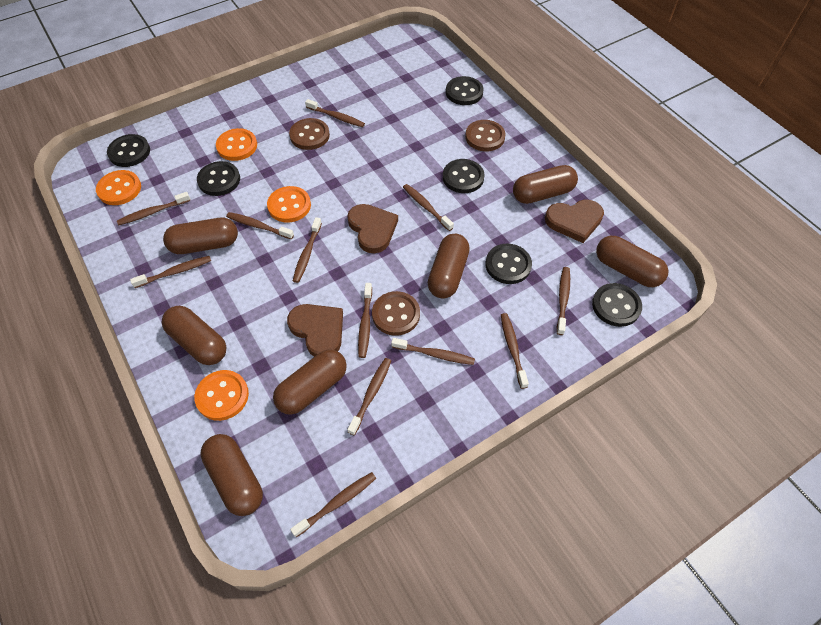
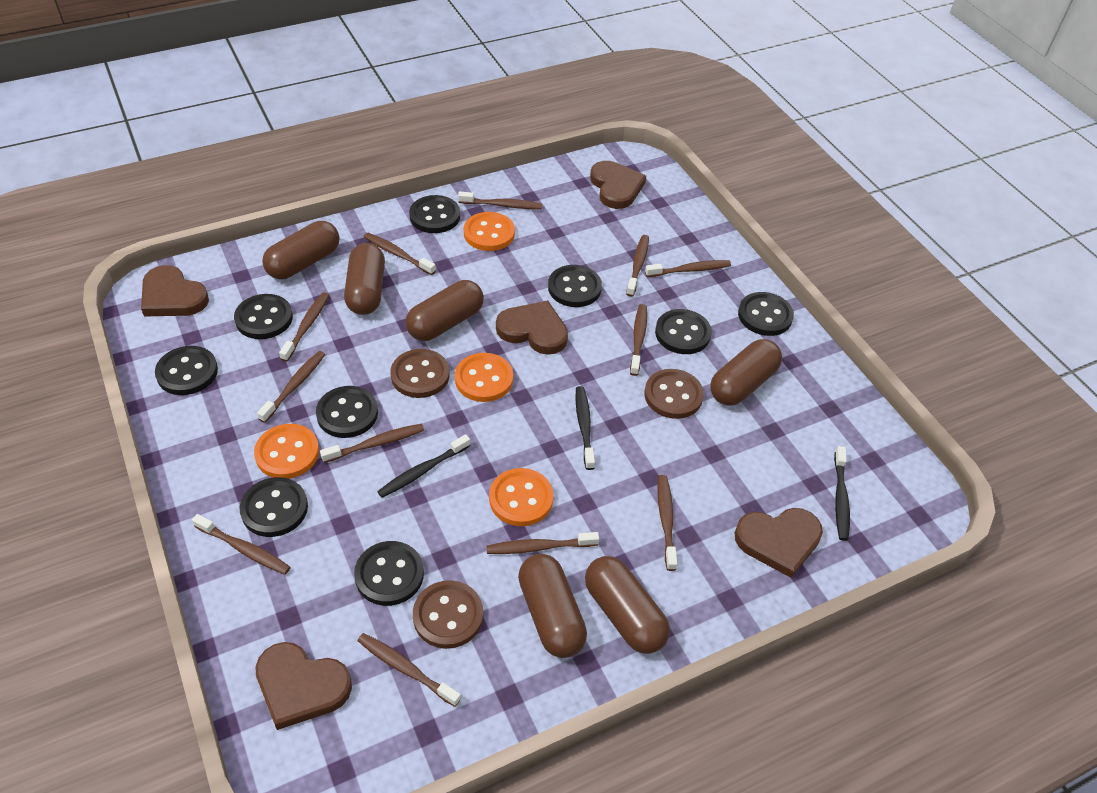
black button: 6 -> 9
black toothbrush: 0 -> 3
brown capsule: 7 -> 6
brown heart: 3 -> 5

